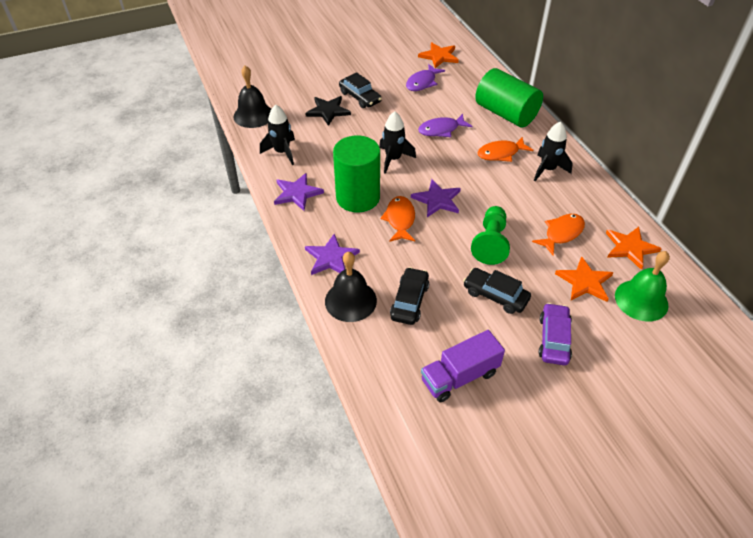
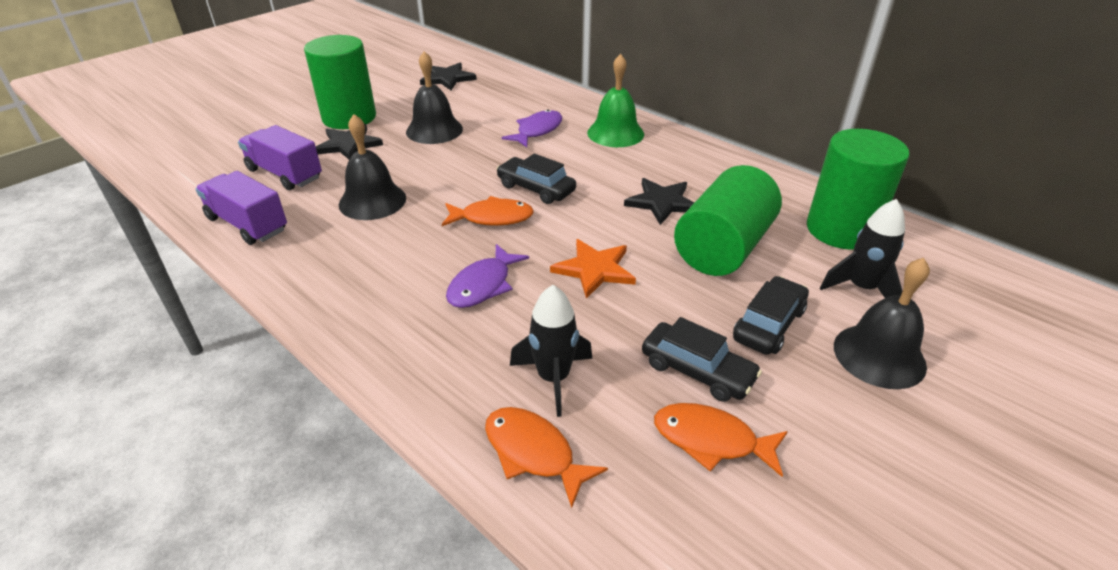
black bell: 2 -> 3
black rocket: 3 -> 2
black star: 1 -> 3
green cylinder: 2 -> 3
green pawn: 1 -> 0
orange star: 3 -> 1
purple car: 1 -> 0
purple star: 3 -> 0
purple truck: 1 -> 2

